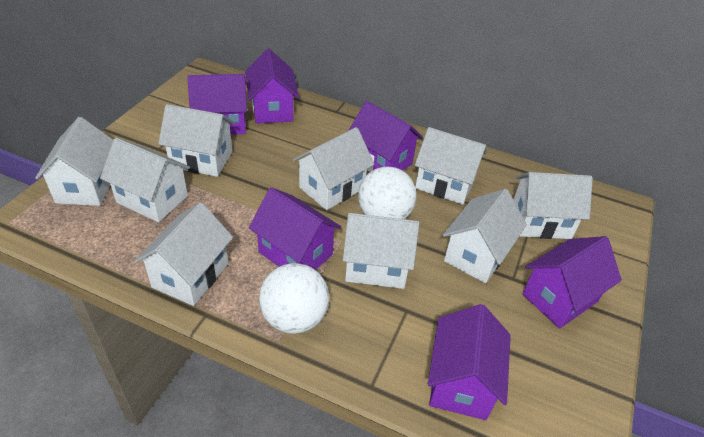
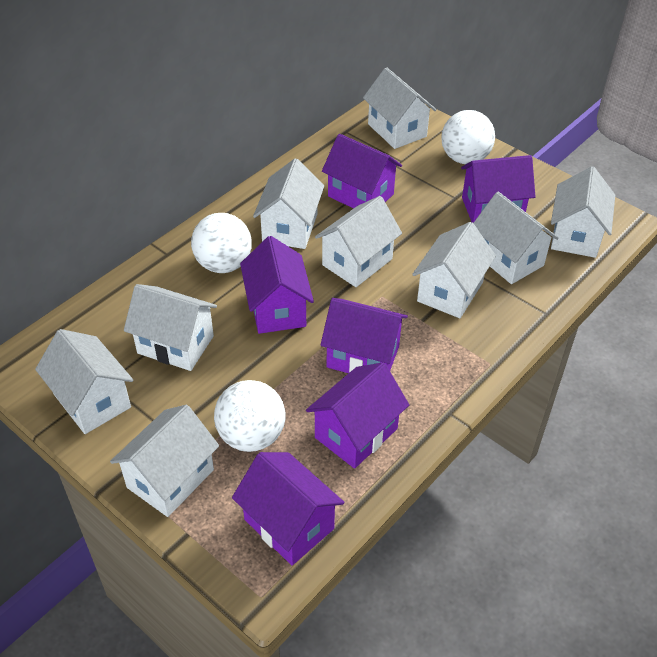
white ball: 2 -> 3

